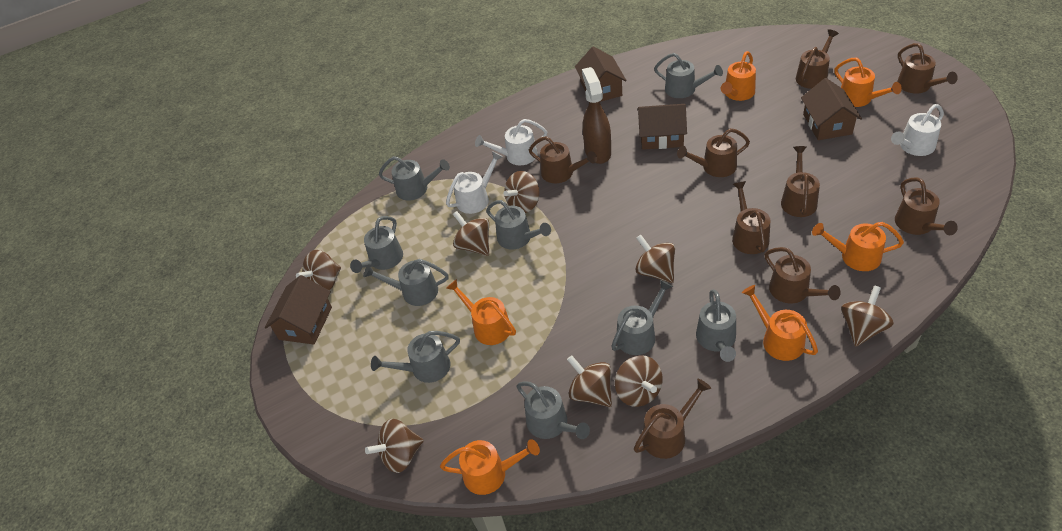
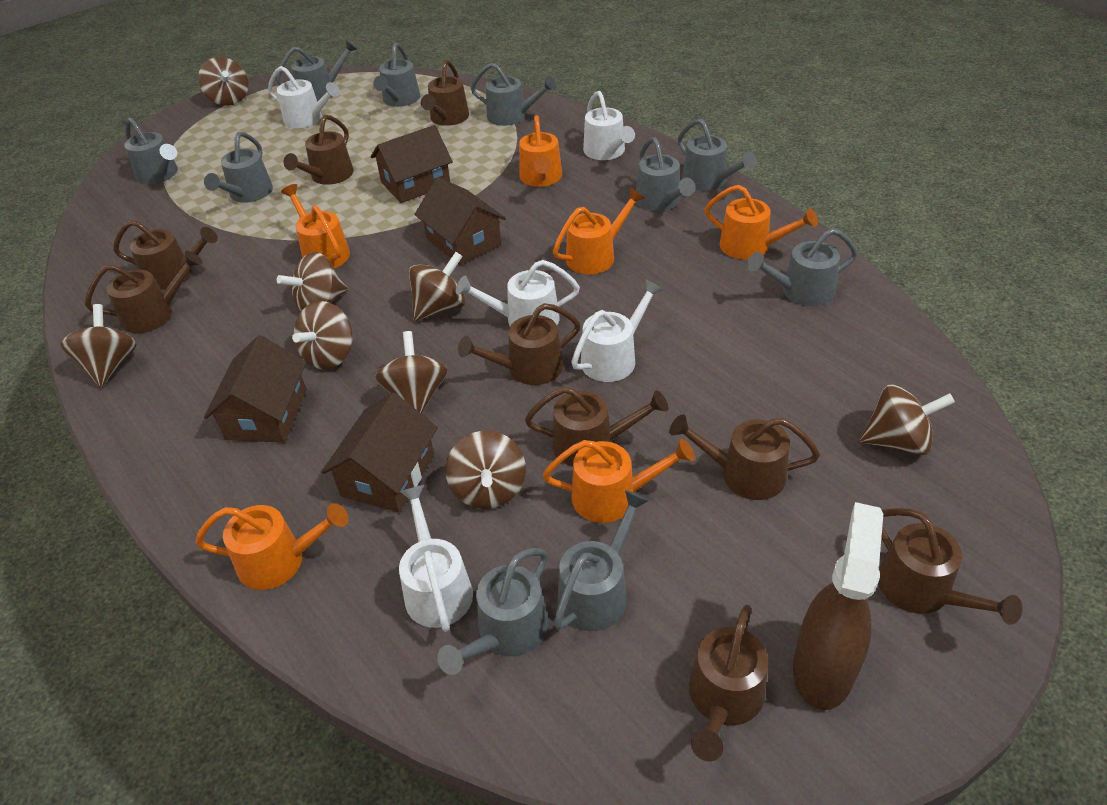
grey watering can: 9 -> 10
white watering can: 3 -> 5

